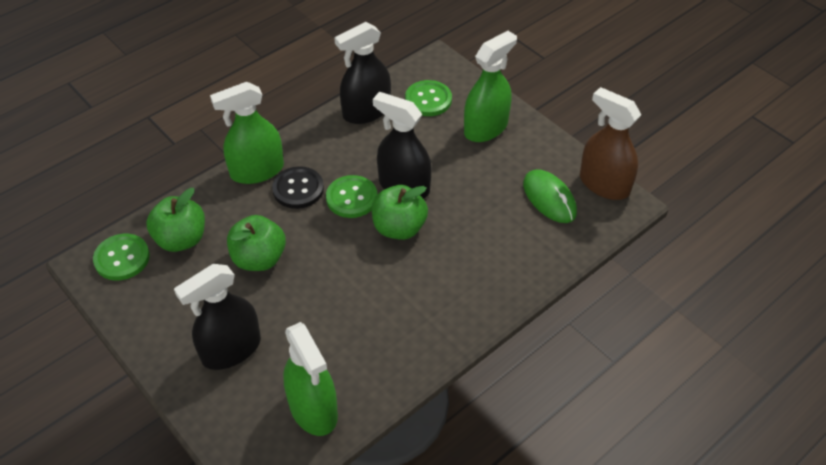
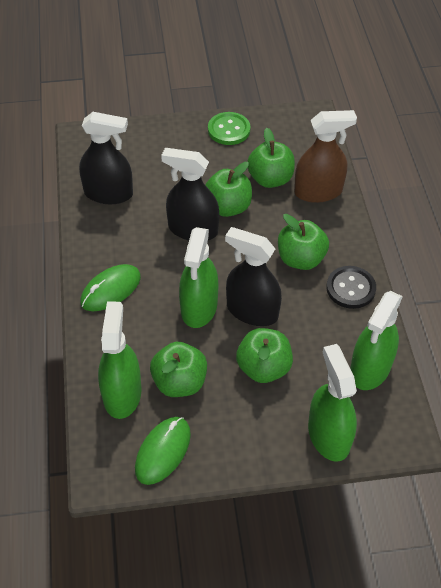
green apple: 3 -> 5
green button: 3 -> 1
green mouse: 1 -> 2
green spray bottle: 3 -> 4

